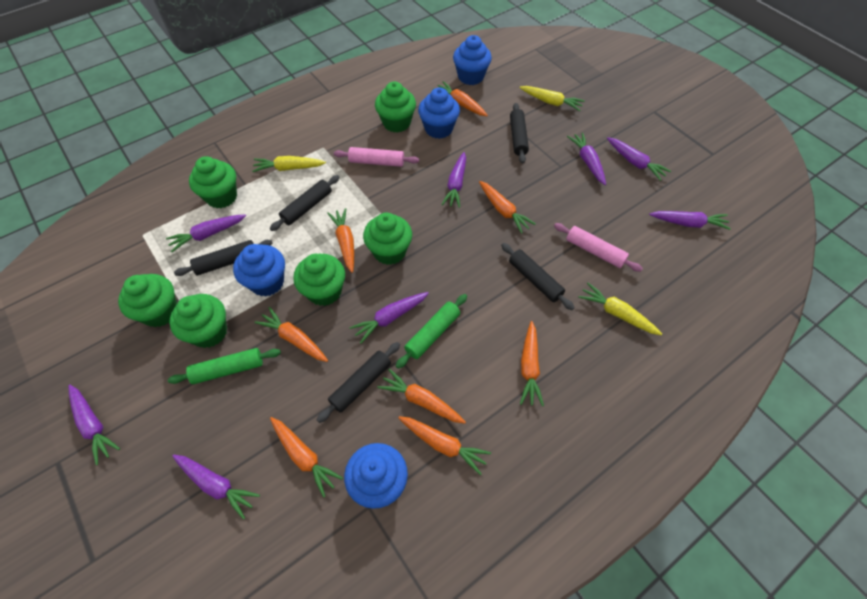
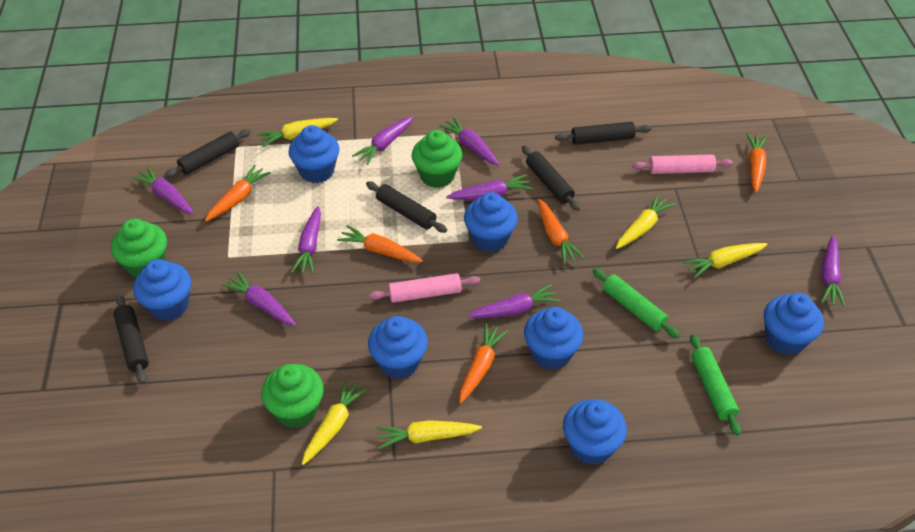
blue cupcake: 4 -> 7
green cupcake: 6 -> 3
orange carrot: 8 -> 5
yellow carrot: 3 -> 5

